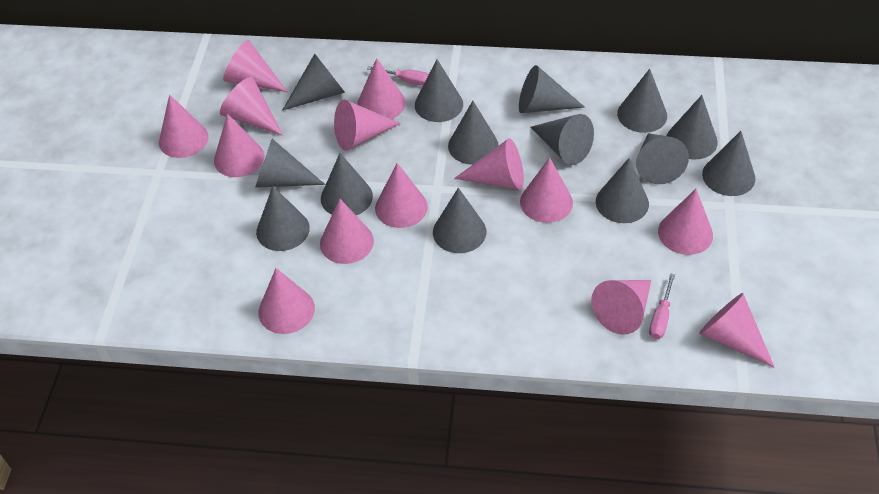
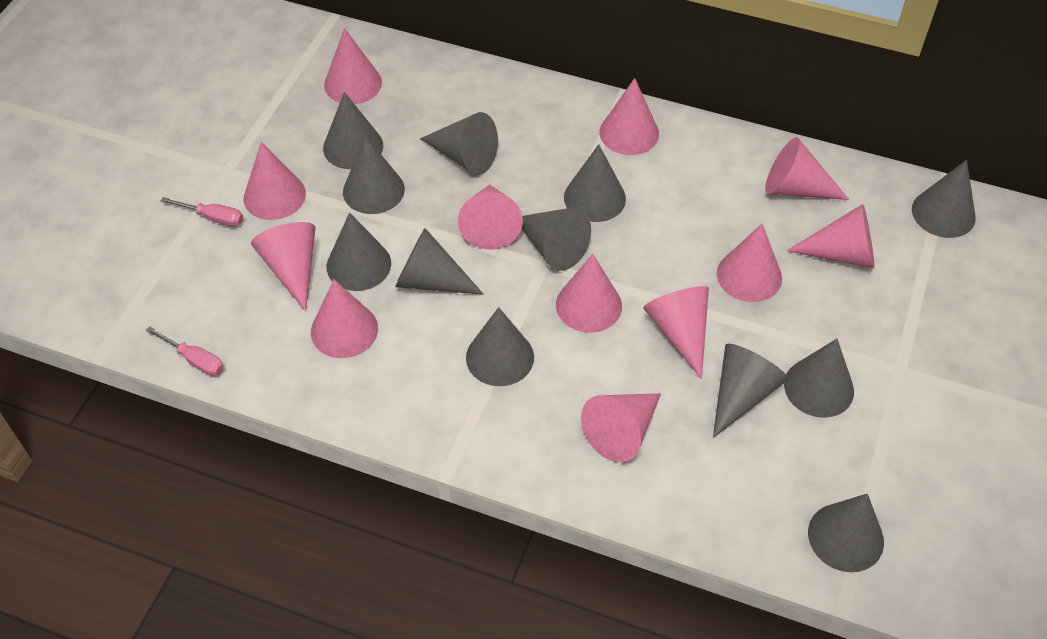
grey cone: 14 -> 12
pink cone: 14 -> 12

